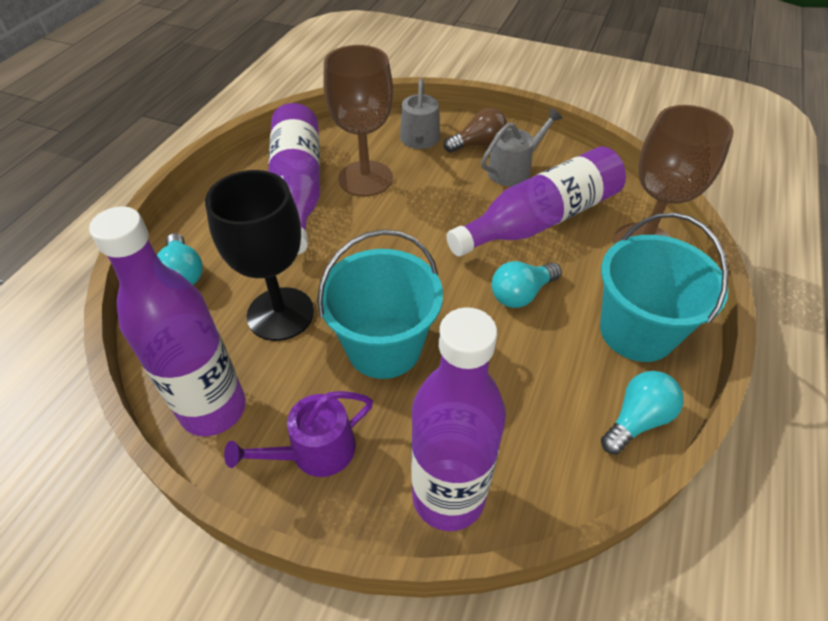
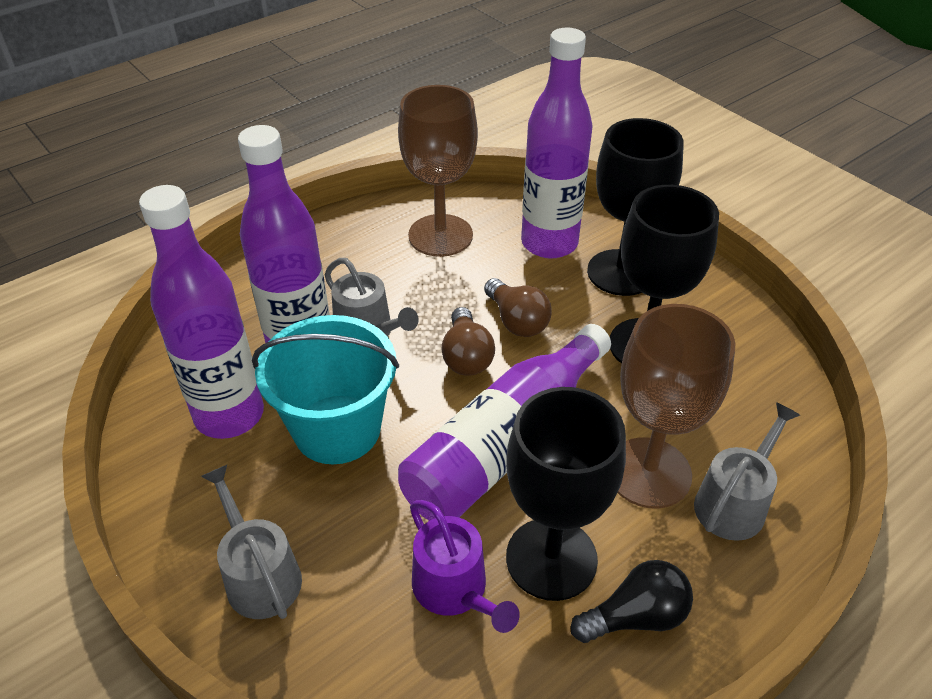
black goblet: 1 -> 3
black light bulb: 0 -> 1
brown light bulb: 1 -> 2
grey watering can: 2 -> 3
turquoise bucket: 2 -> 1
turquoise light bulb: 3 -> 0

